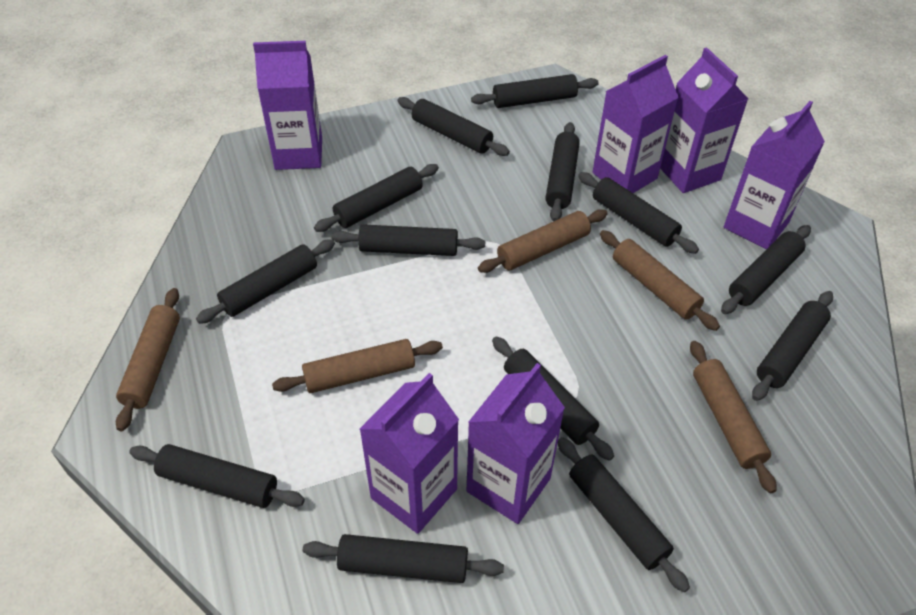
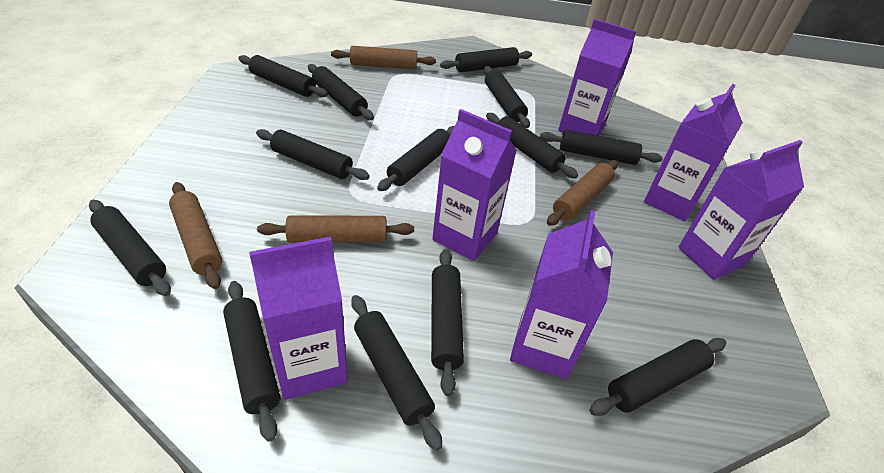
brown rolling pin: 5 -> 4

